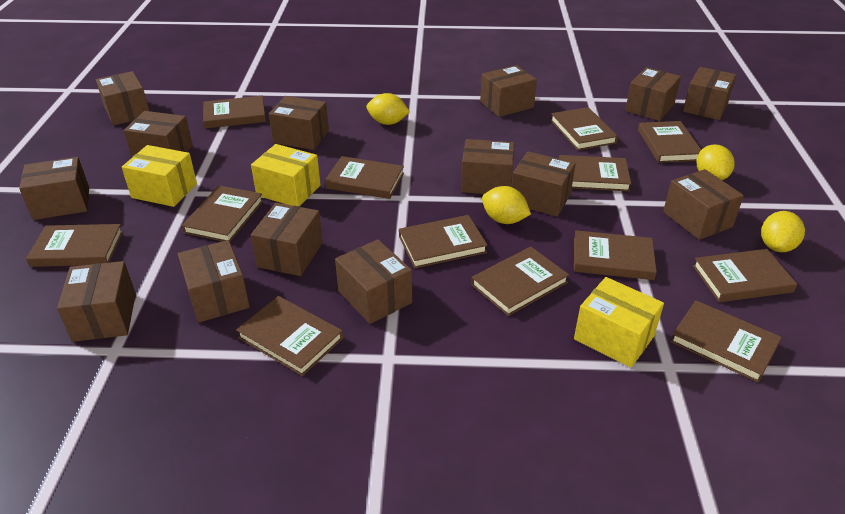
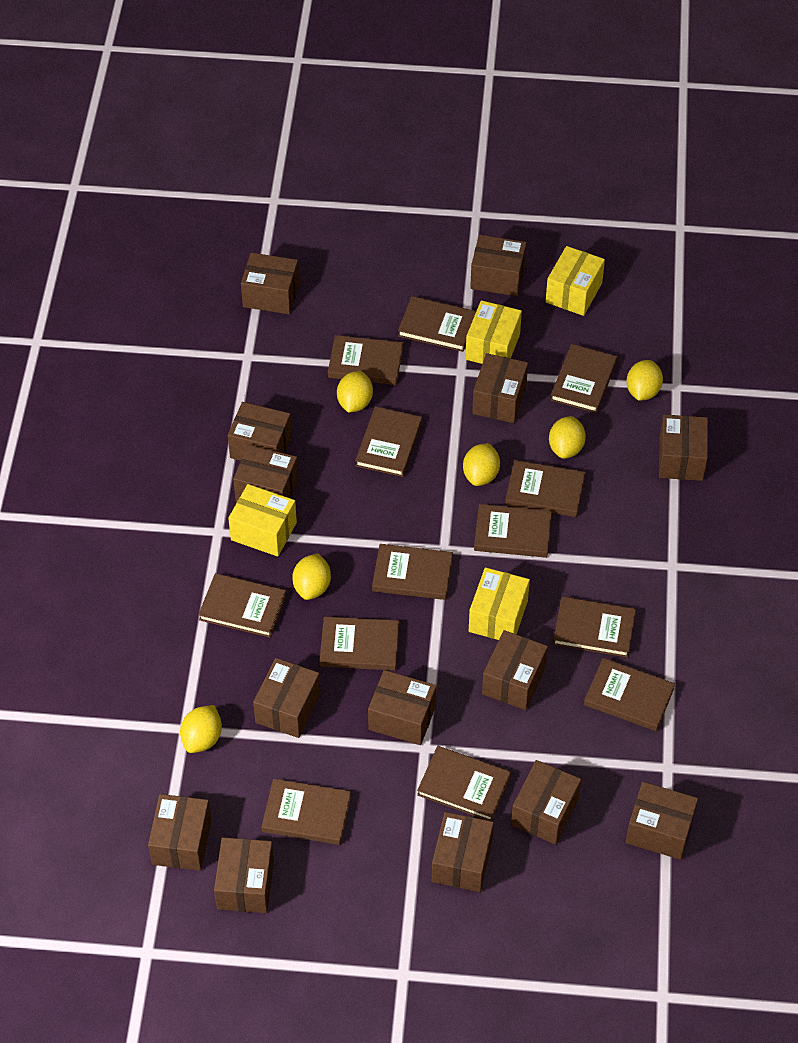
yellow box: 3 -> 4
yellow lemon: 4 -> 6

